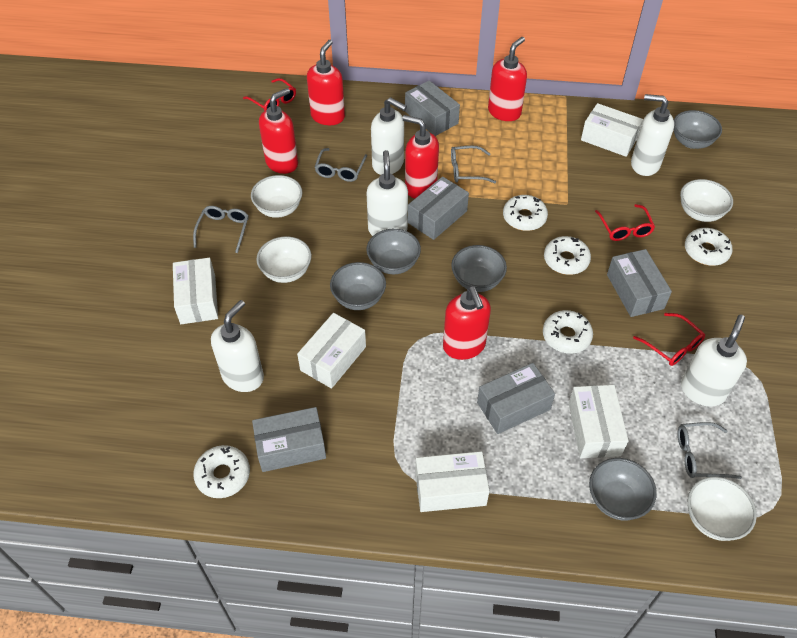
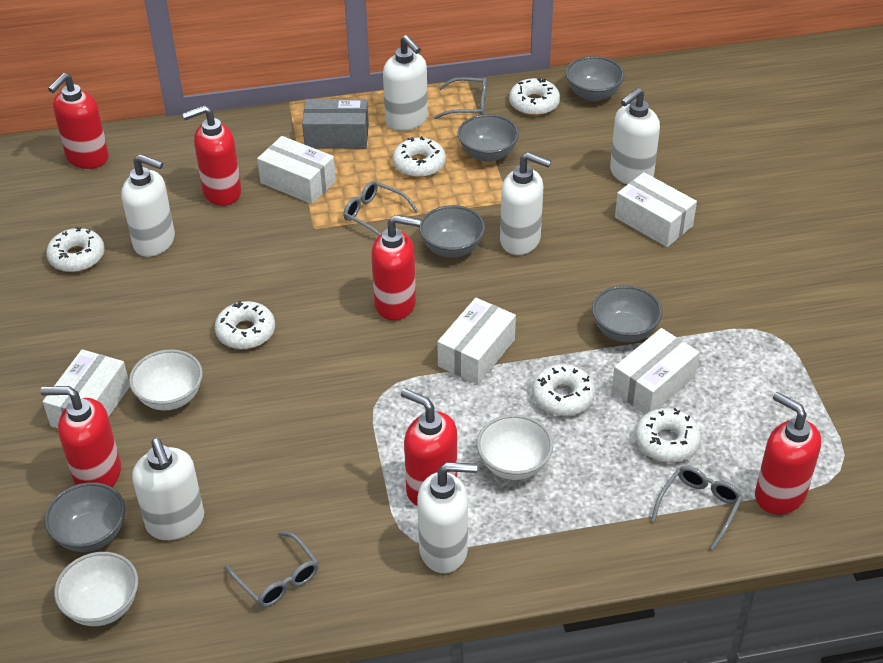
grey box: 5 -> 1
red glasses: 3 -> 0
red soap dispenser: 5 -> 6
white bowl: 4 -> 3
white donut: 5 -> 6
white soap dispenser: 5 -> 6

